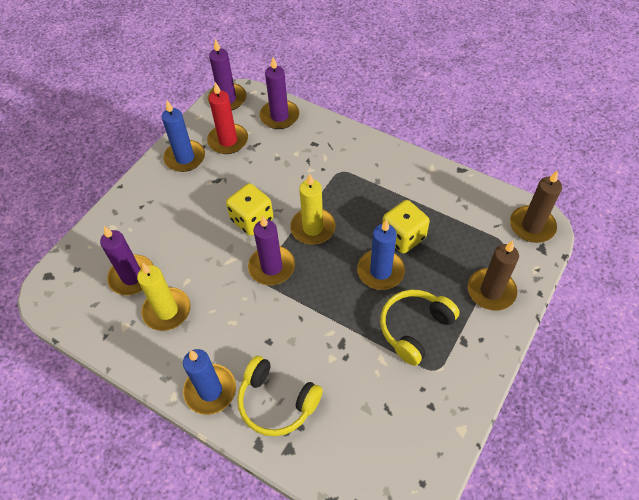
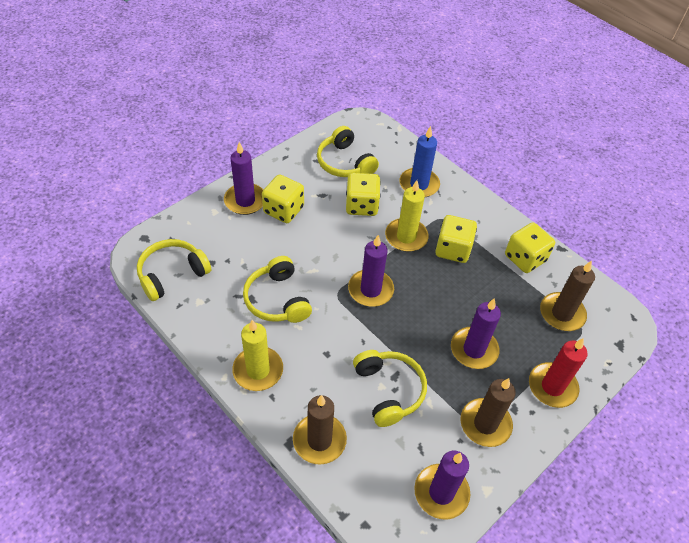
blue candle: 3 -> 1
brown candle: 2 -> 3
yellow dice: 2 -> 4
yellow headphones: 2 -> 4

